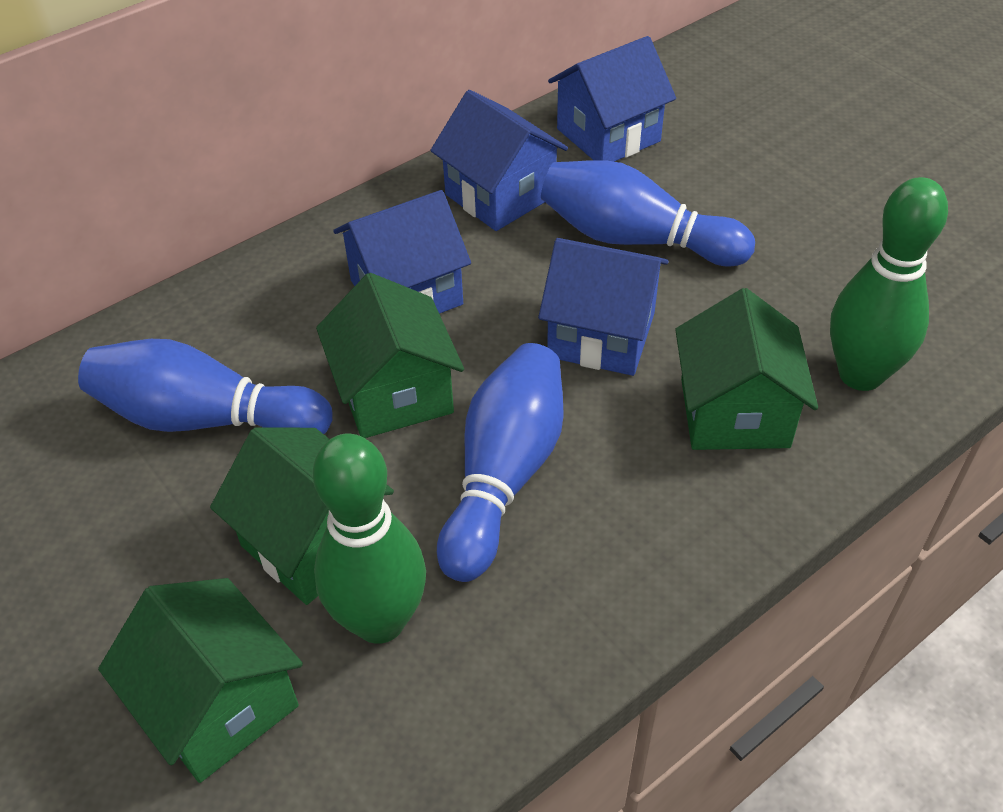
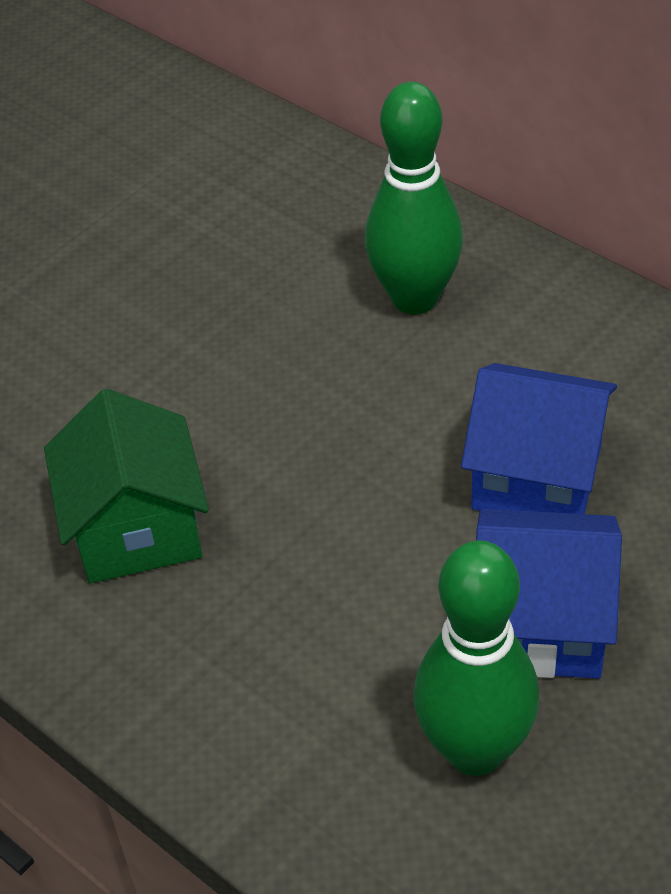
blue bowling pin: 3 -> 0
blue house: 4 -> 2
green house: 4 -> 1

